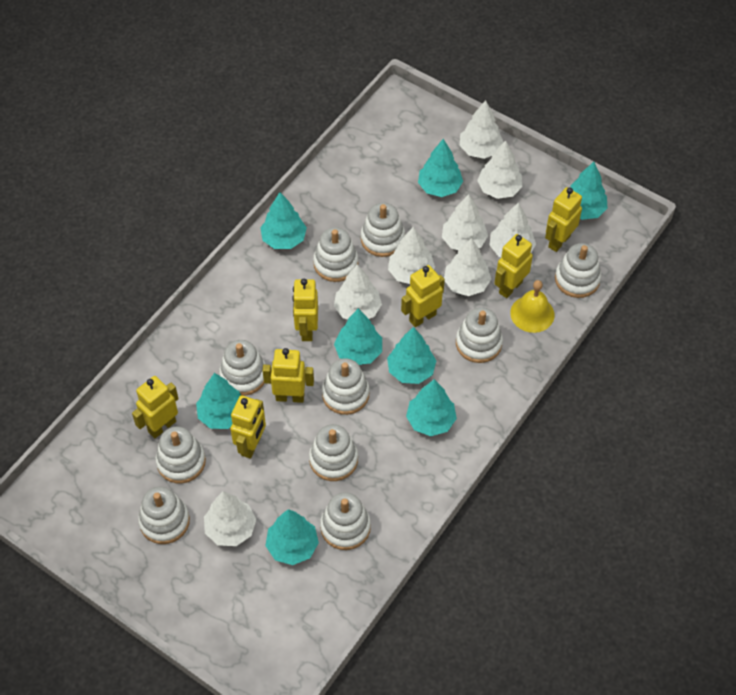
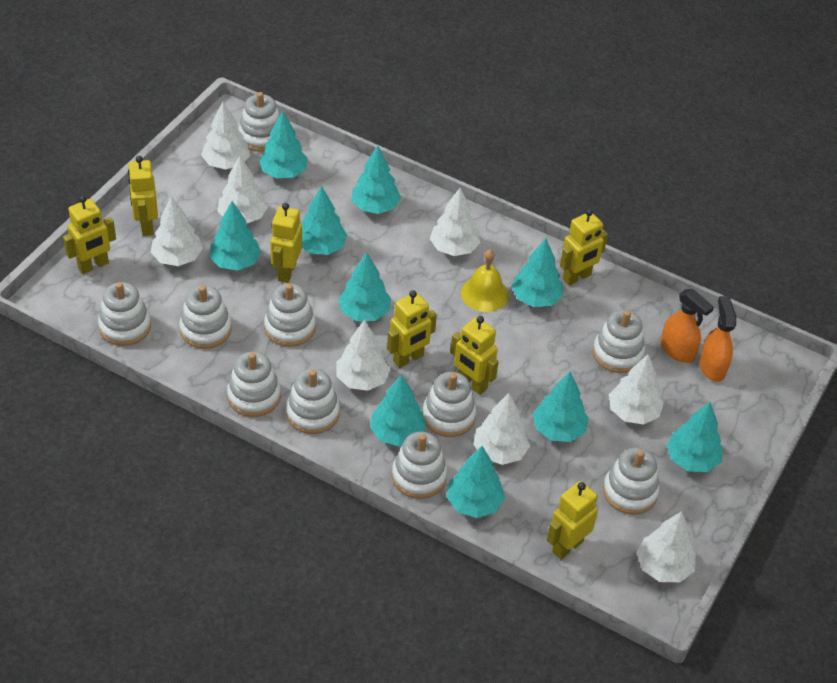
orange spray bottle: 0 -> 2
turquoise tree: 8 -> 10

